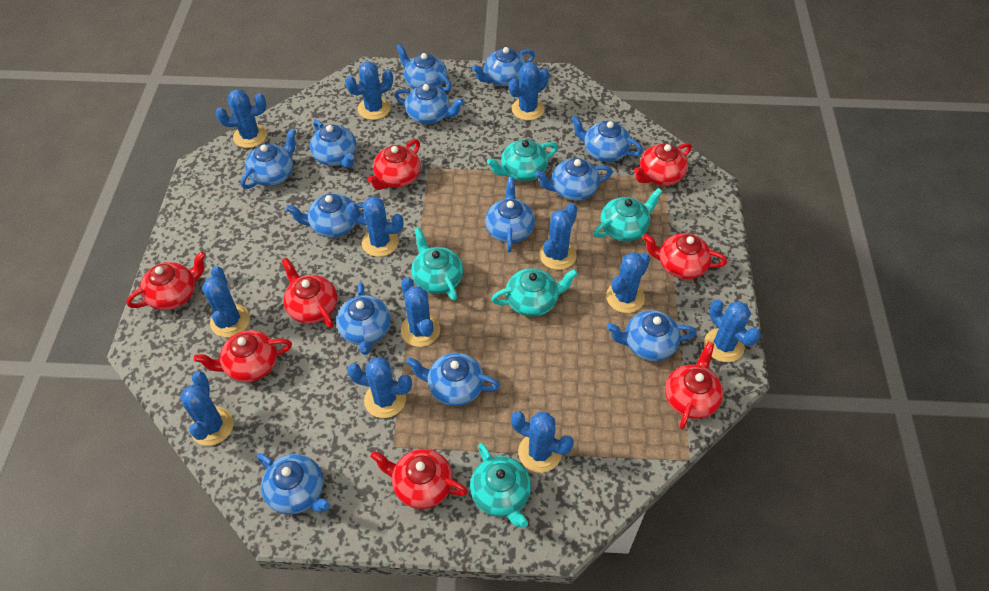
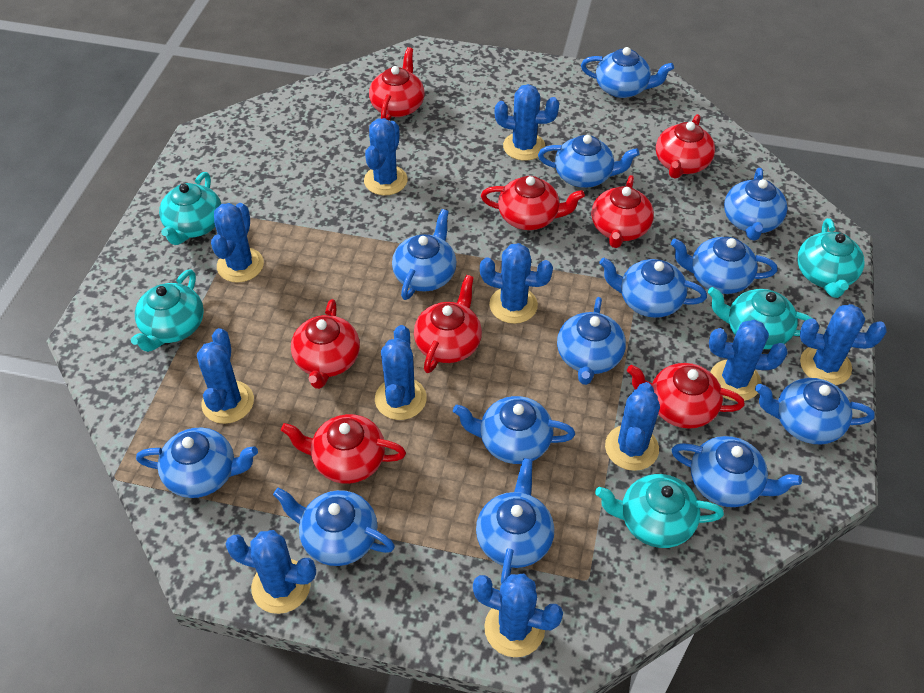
blue cactus: 12 -> 11

